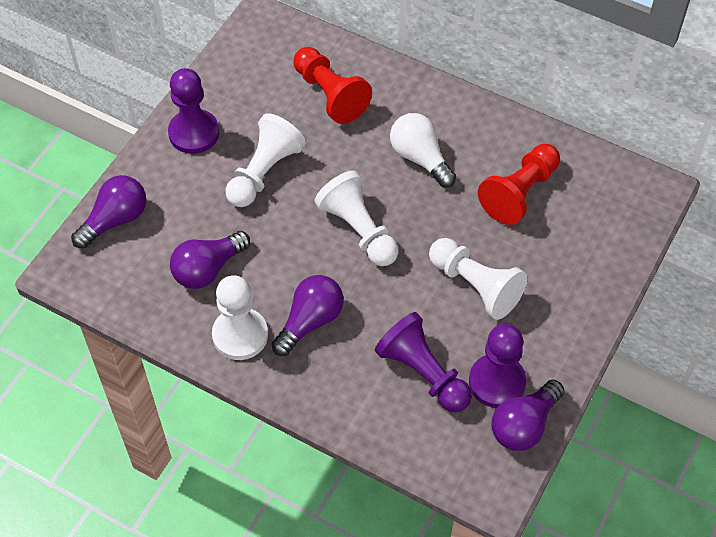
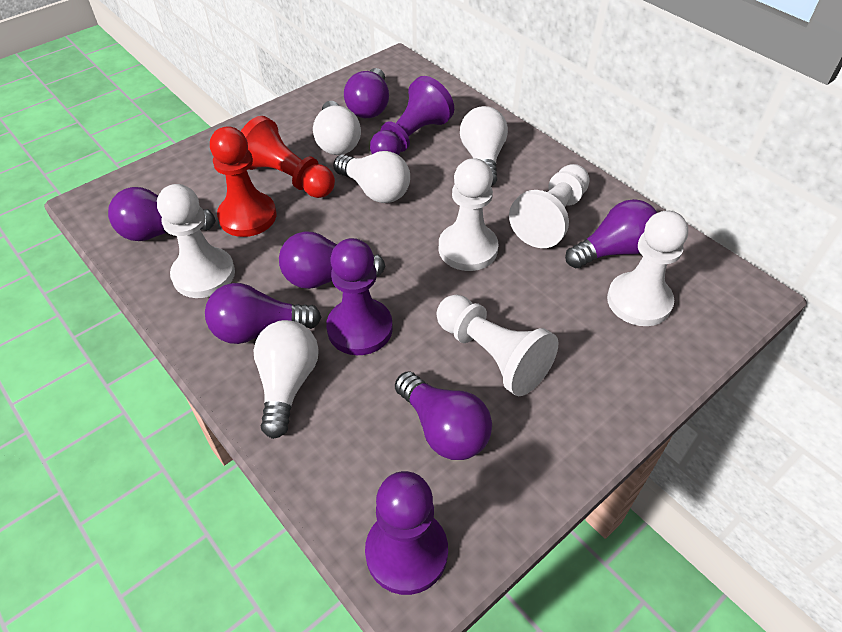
purple light bulb: 4 -> 6
white light bulb: 1 -> 4
white pawn: 4 -> 5

